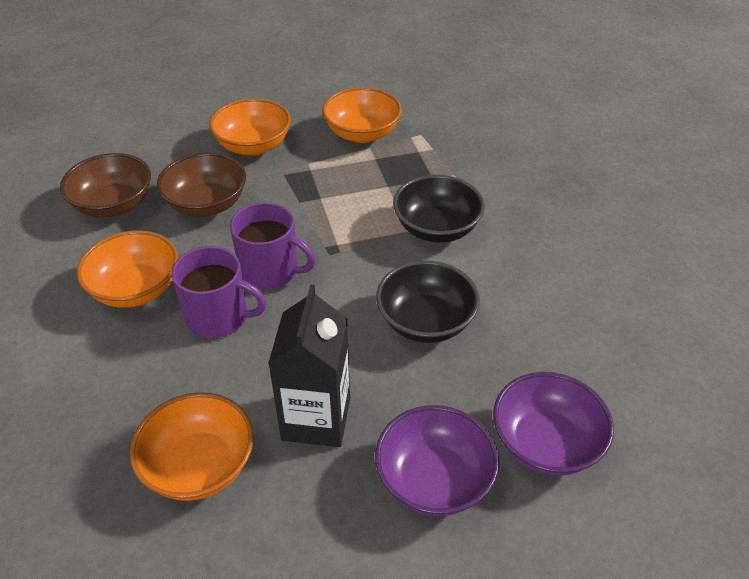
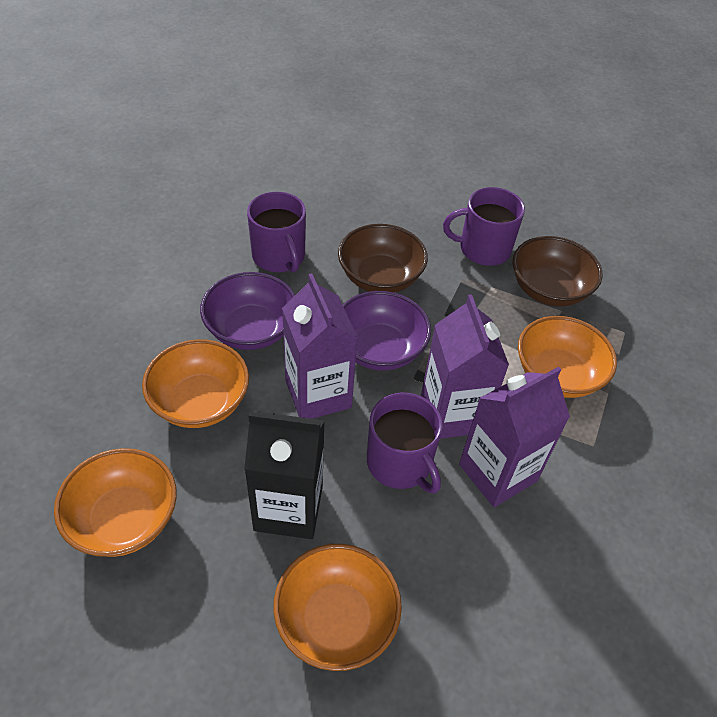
black bowl: 2 -> 0
purple carton: 0 -> 3
purple mug: 2 -> 3

